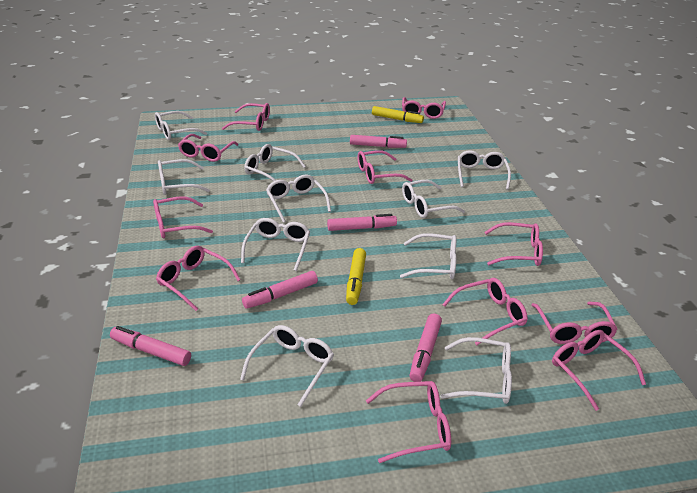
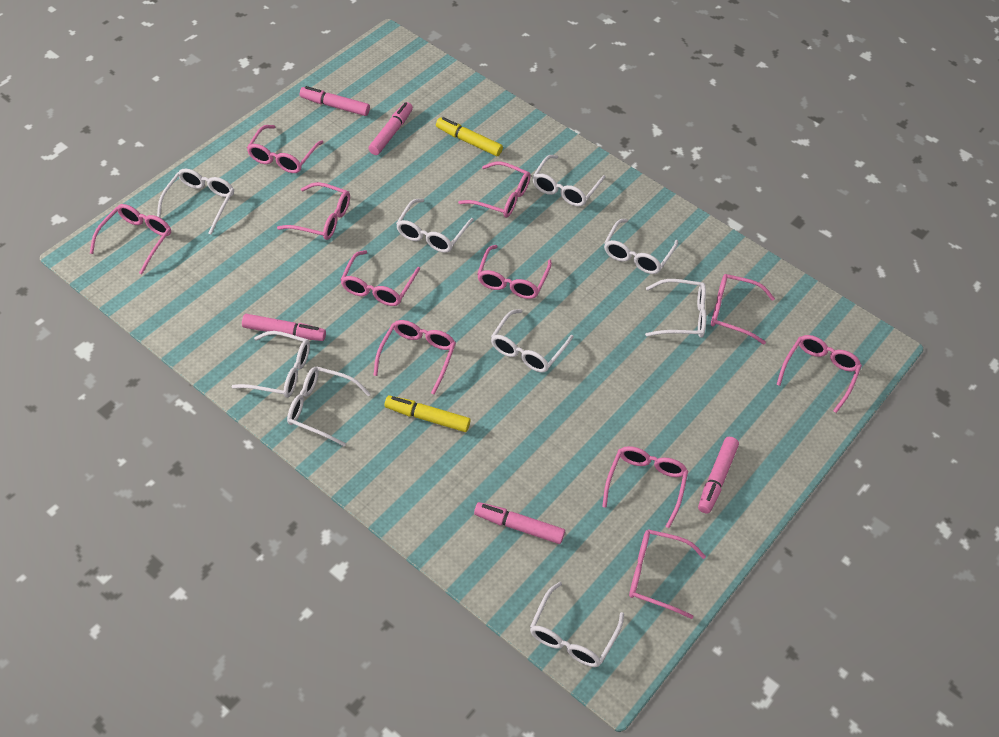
white glasses: 10 -> 9

